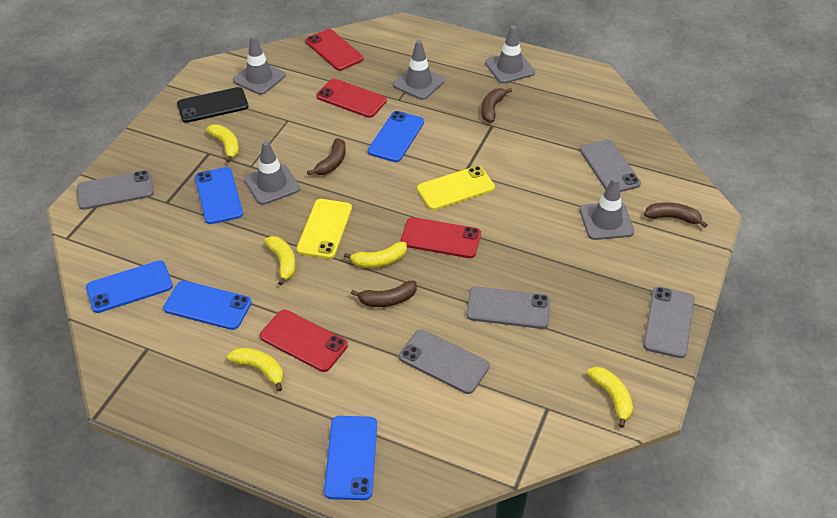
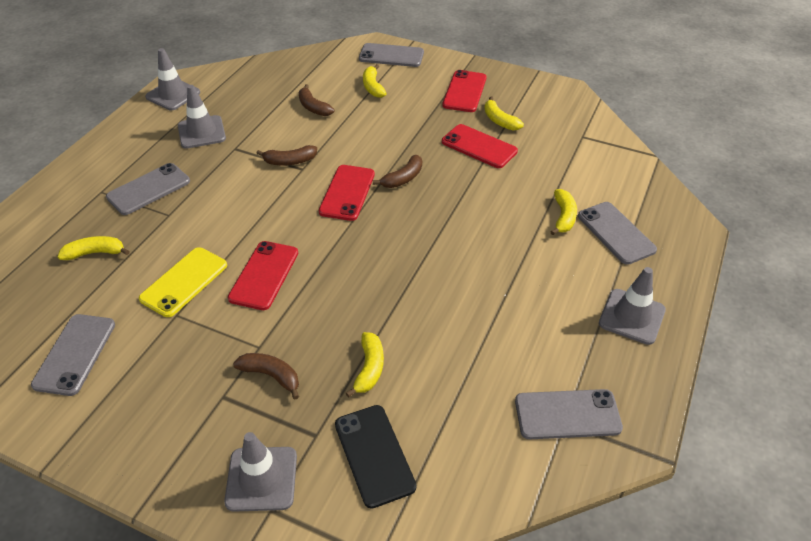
blue phone: 5 -> 0
grey traffic cone: 5 -> 4
yellow phone: 2 -> 1

